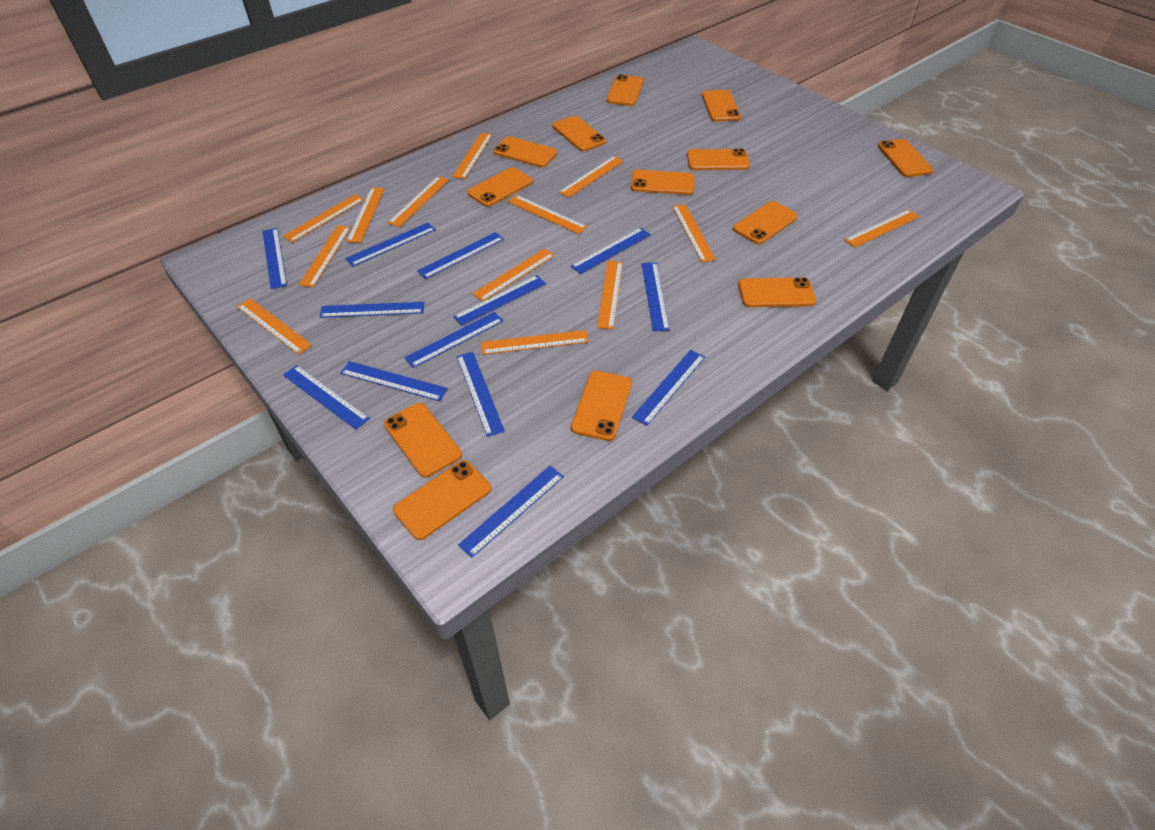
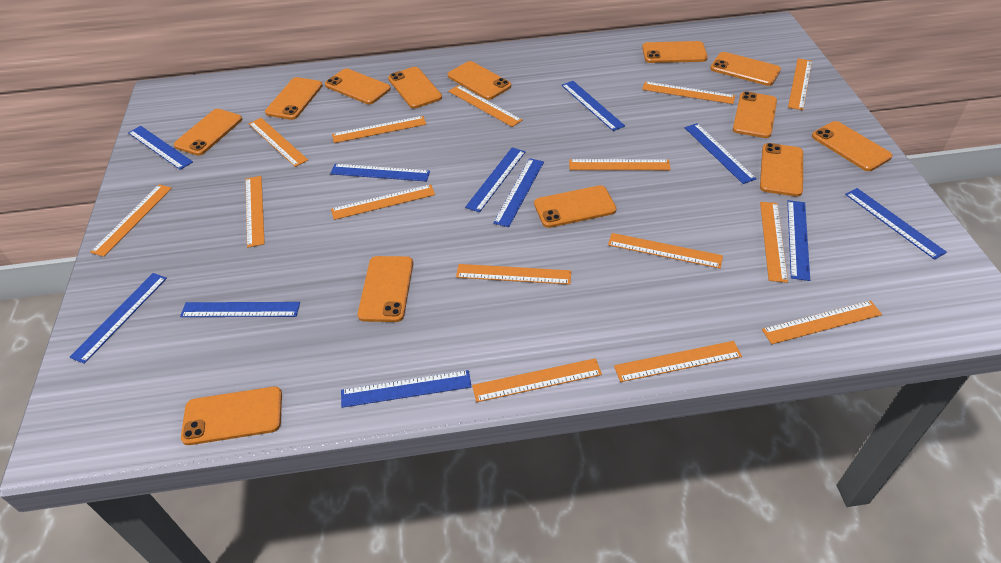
blue ruler: 13 -> 11
orange ruler: 13 -> 15

